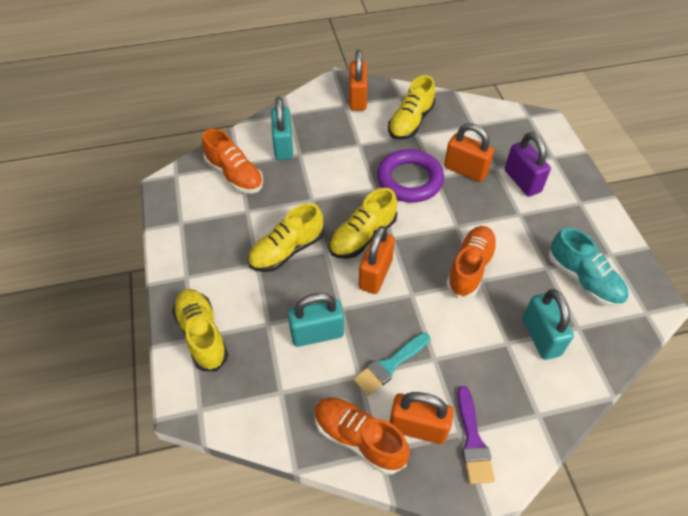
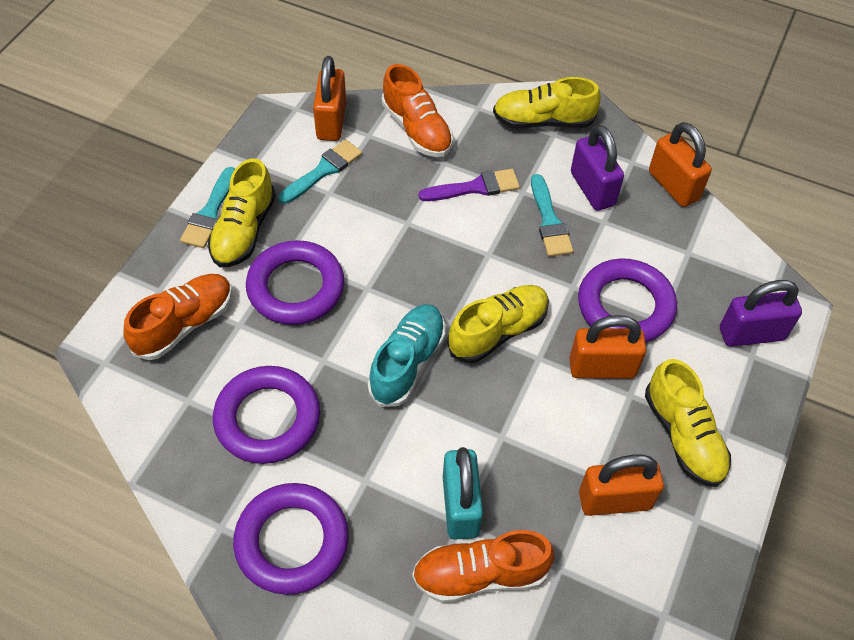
purple padlock: 1 -> 2
purple ring: 1 -> 4
turquoise brush: 1 -> 3
turquoise padlock: 3 -> 1

